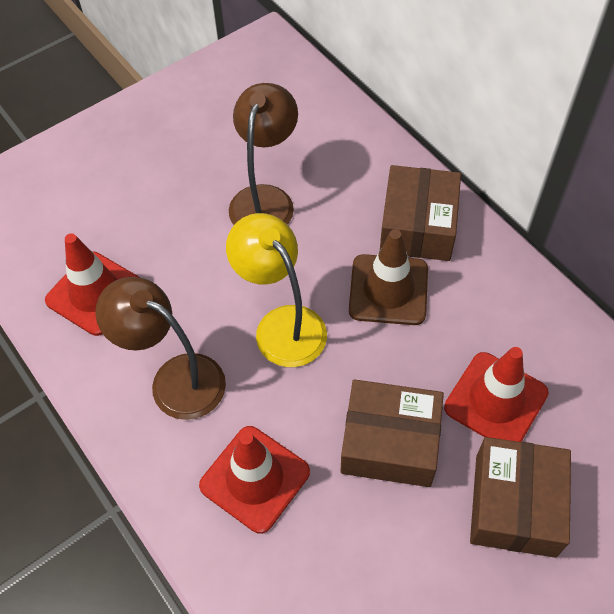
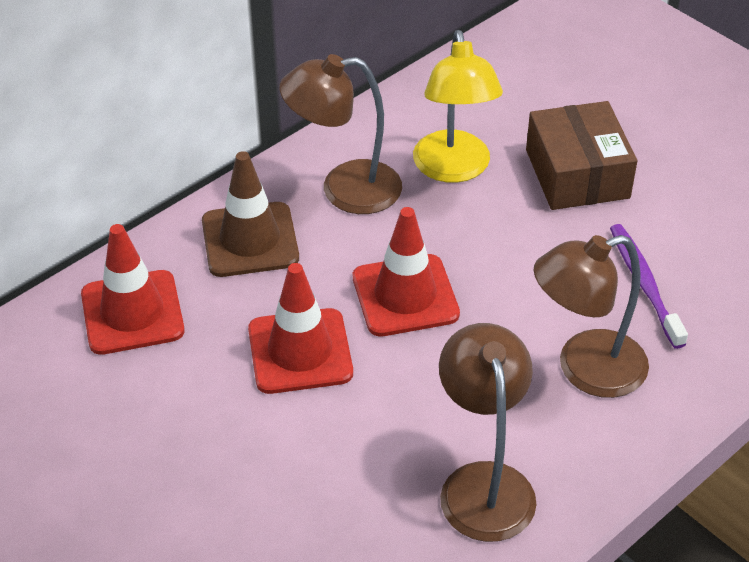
brown box: 3 -> 1
brown lamp: 2 -> 3
purple toothbrush: 0 -> 1

